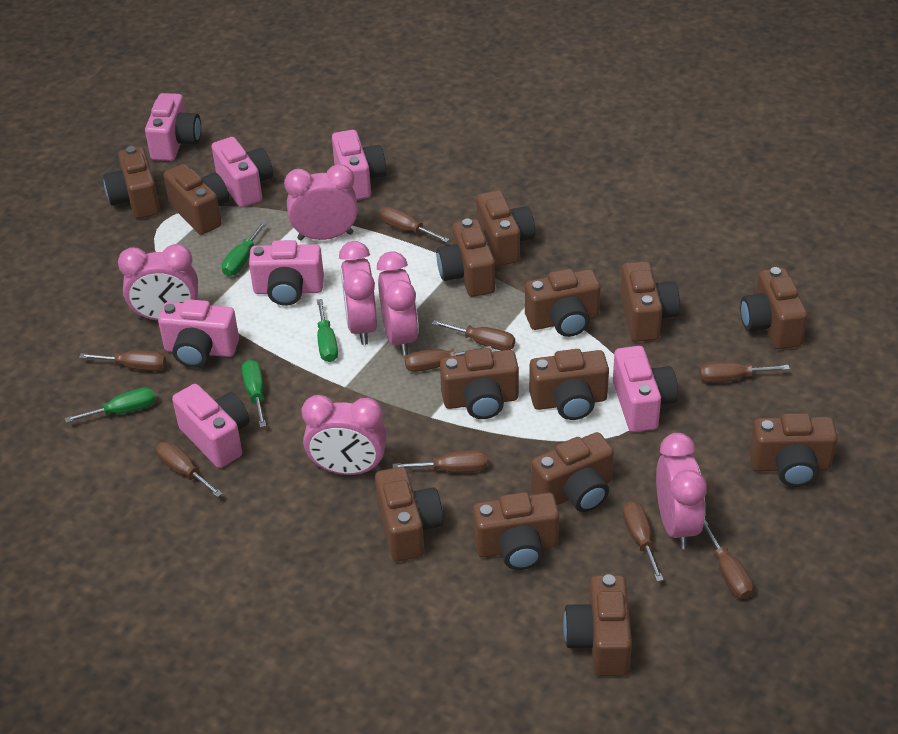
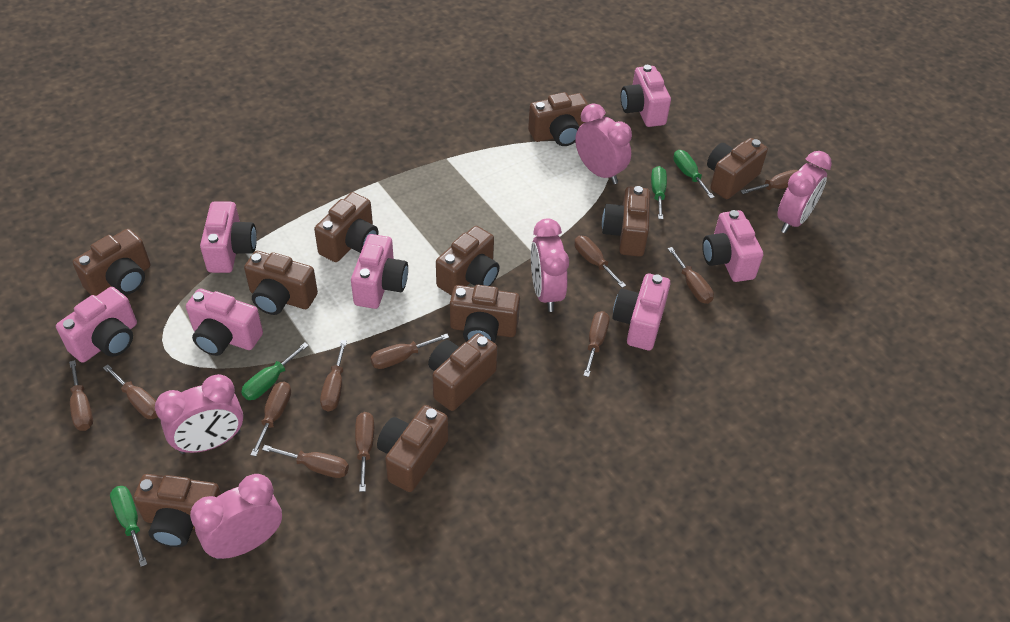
brown camera: 14 -> 11
brown screwdriver: 9 -> 11
pink clock: 6 -> 5

